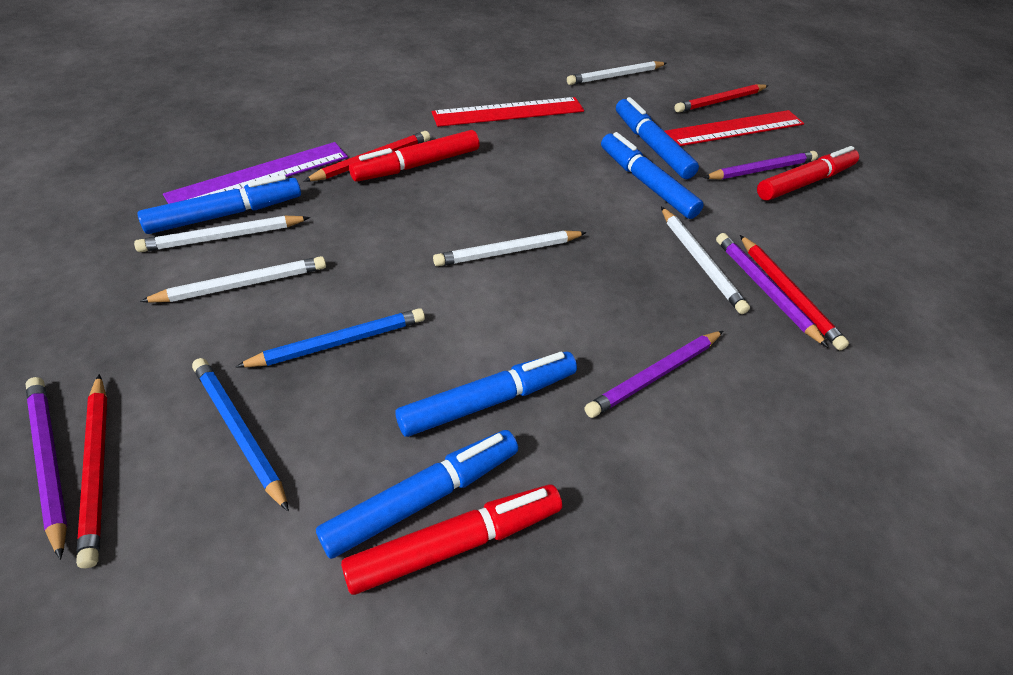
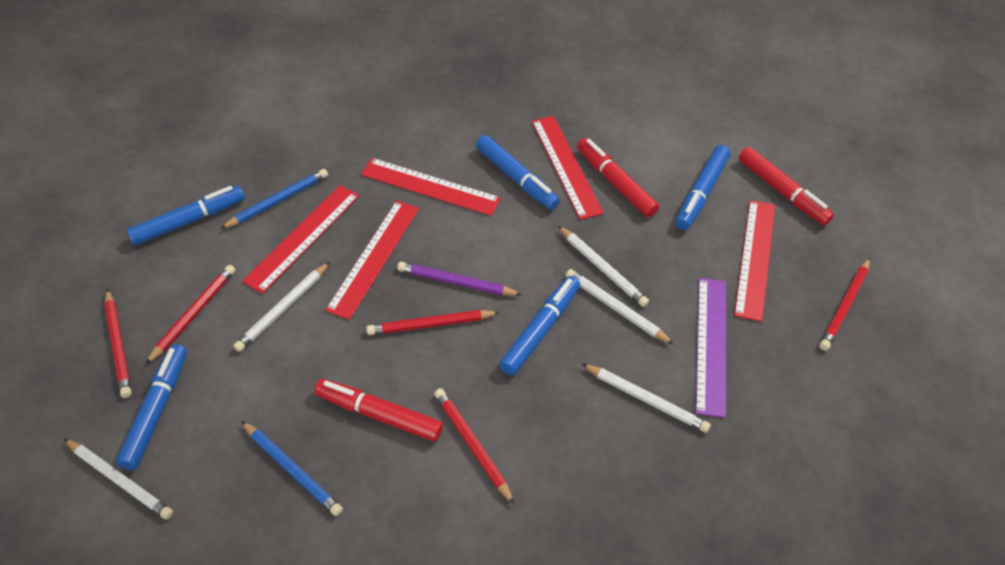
purple pencil: 4 -> 1
red pencil: 4 -> 5
red ruler: 2 -> 5

